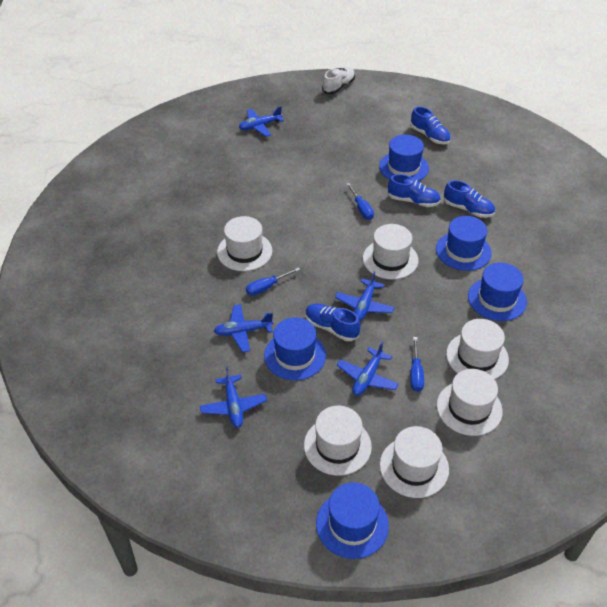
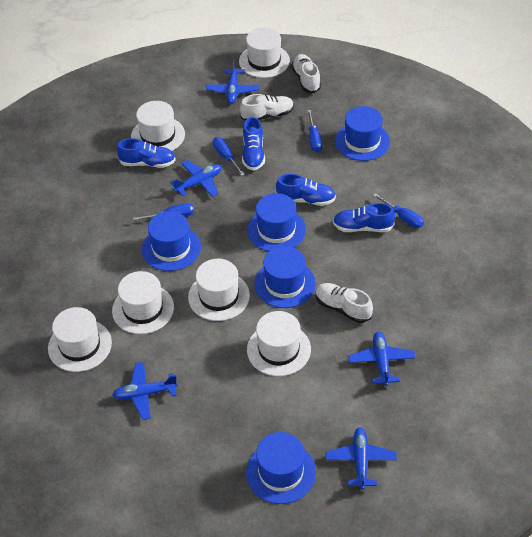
blue screwdriver: 3 -> 4
white shoe: 1 -> 3

